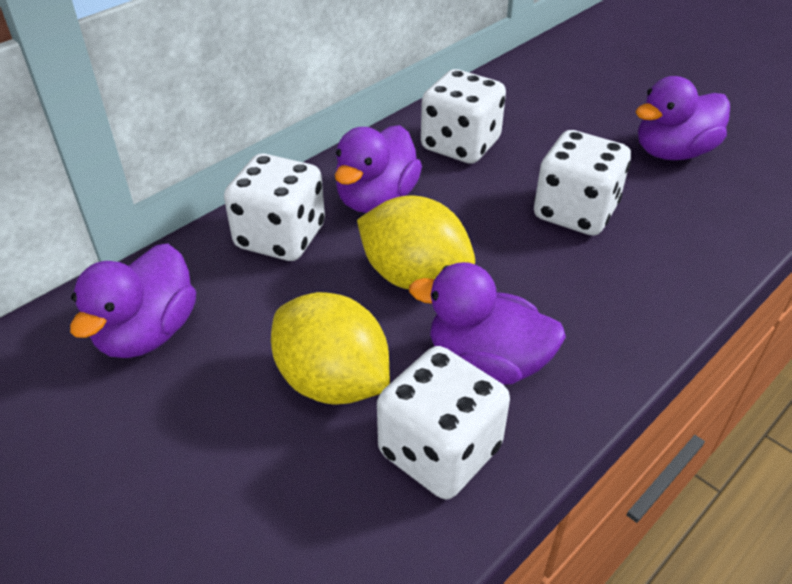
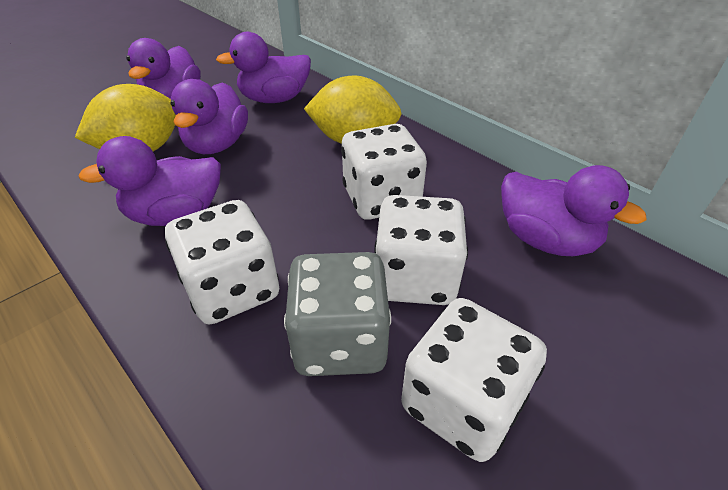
grey dice: 0 -> 1
purple duck: 4 -> 5

